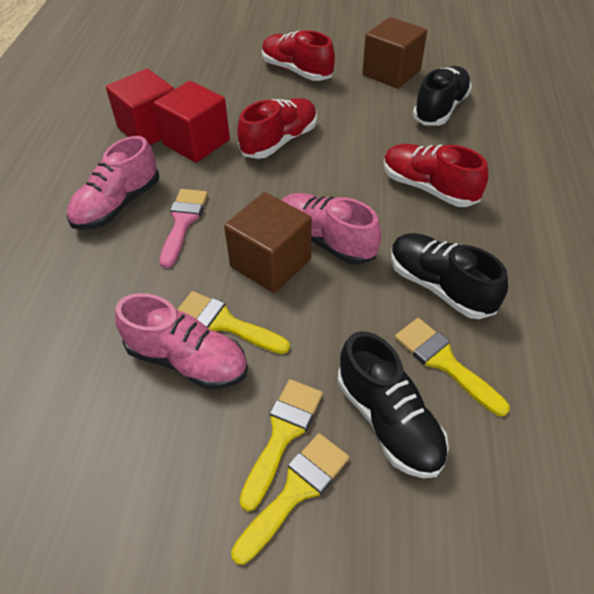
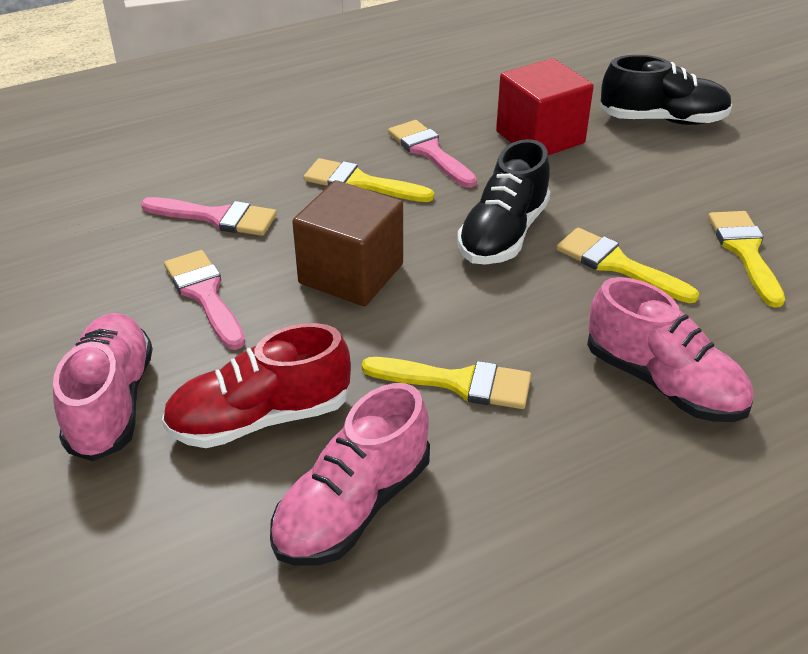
black shoe: 3 -> 2
brown cube: 2 -> 1
pink brush: 1 -> 3
red cube: 2 -> 1
red shoe: 3 -> 1

